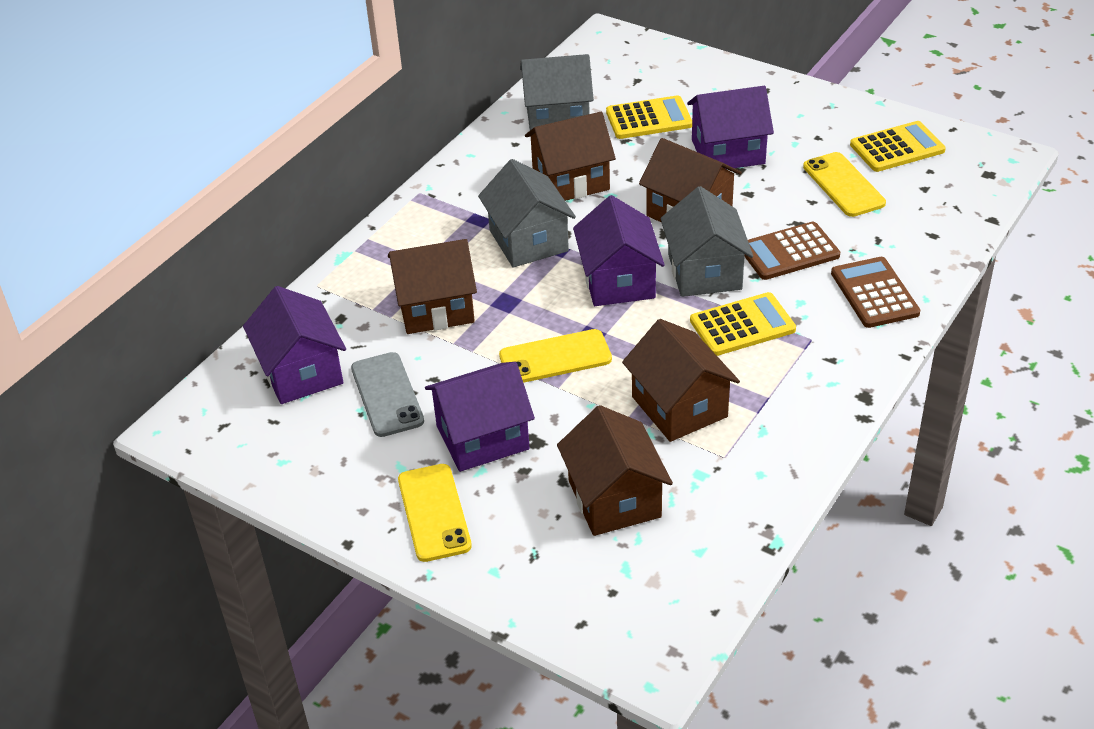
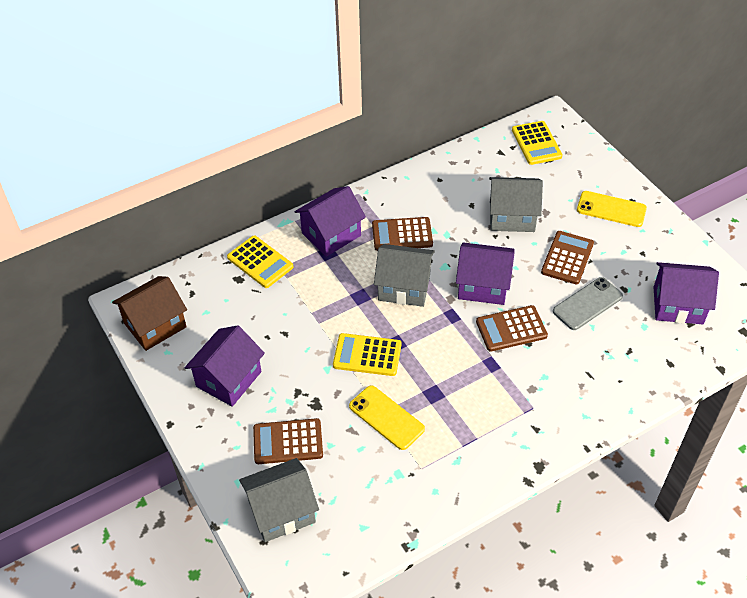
brown calculator: 2 -> 4
brown house: 5 -> 1
yellow phone: 3 -> 2

